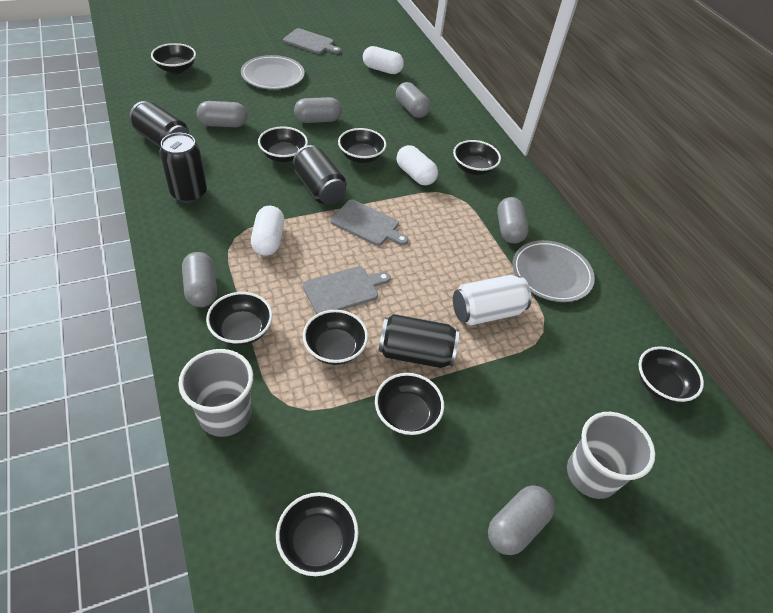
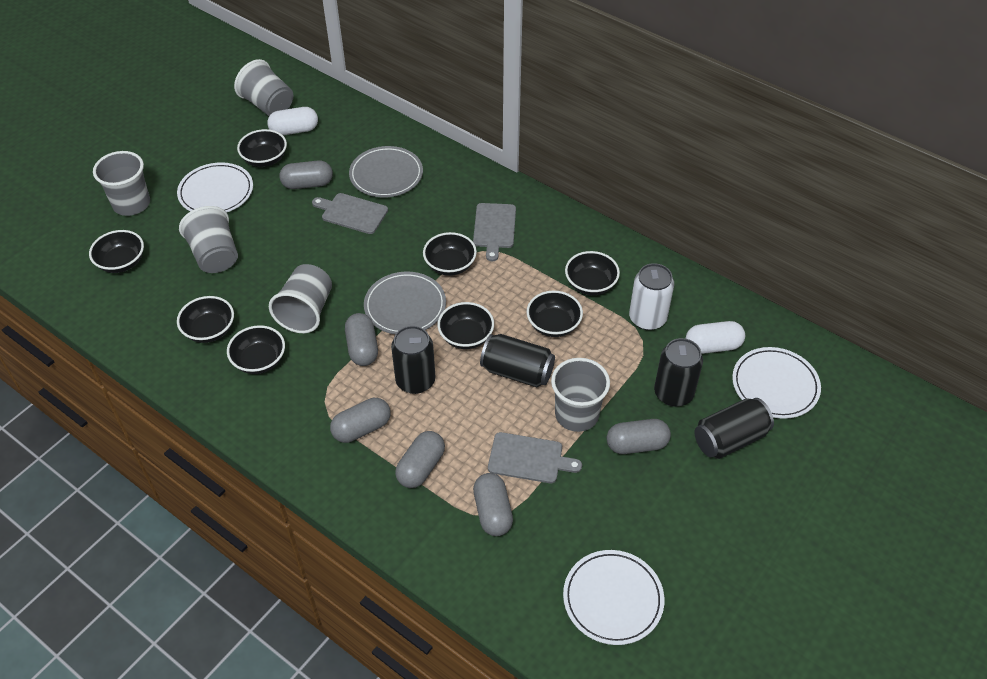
black bowl: 9 -> 8
grey cup: 2 -> 5
white capsule: 3 -> 2
white plate: 0 -> 3

